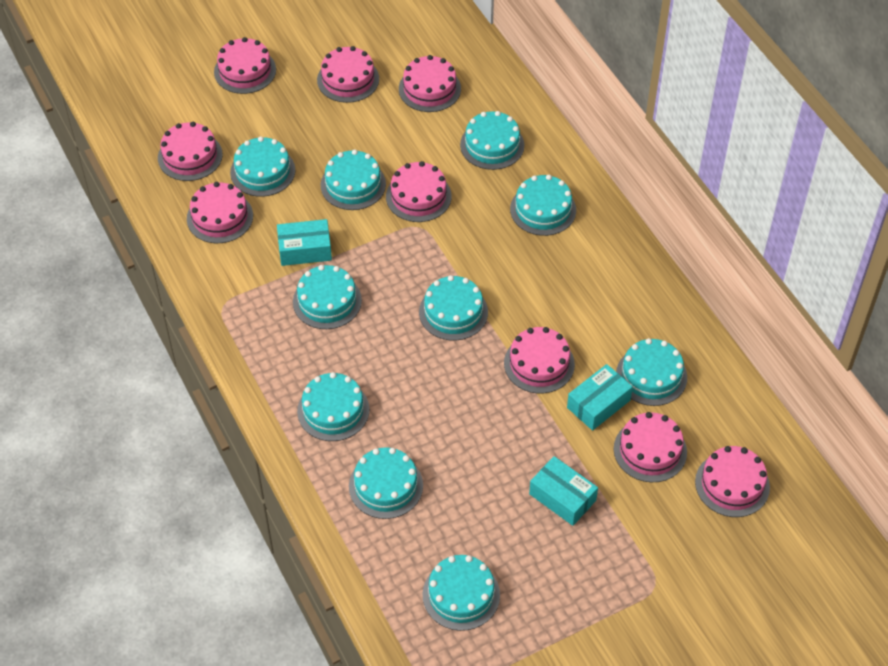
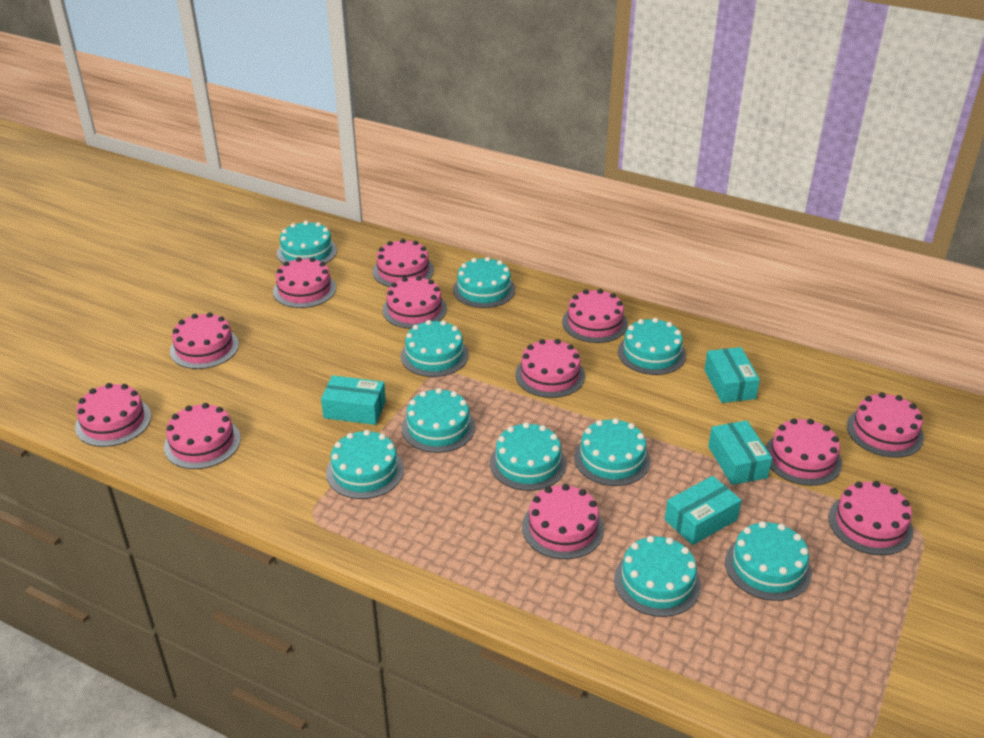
pink cake: 9 -> 12
turquoise box: 3 -> 4

